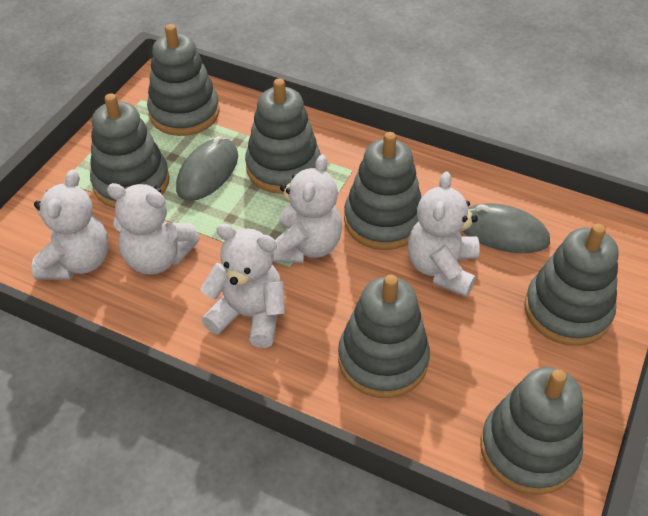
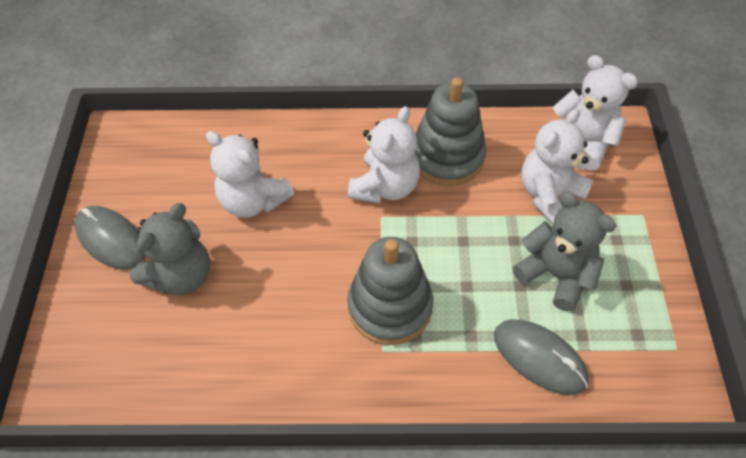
grey stacking toy: 7 -> 2
grey teddy bear: 0 -> 2
white teddy bear: 5 -> 4

